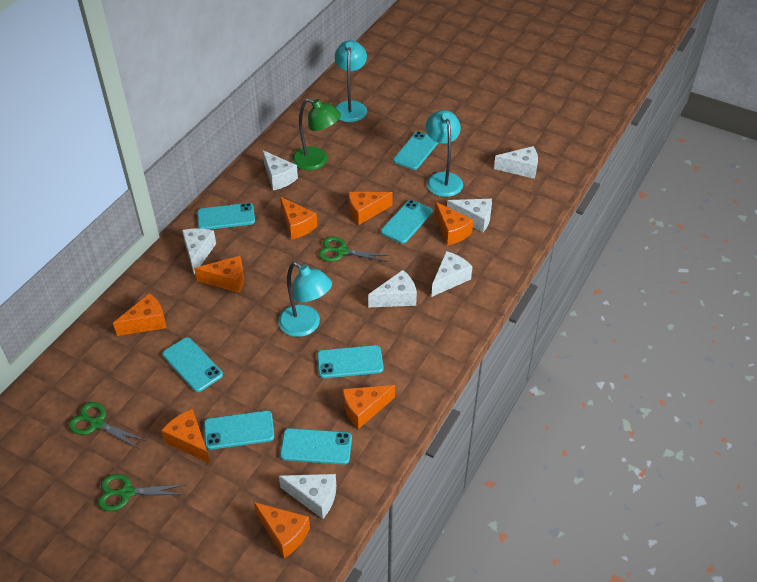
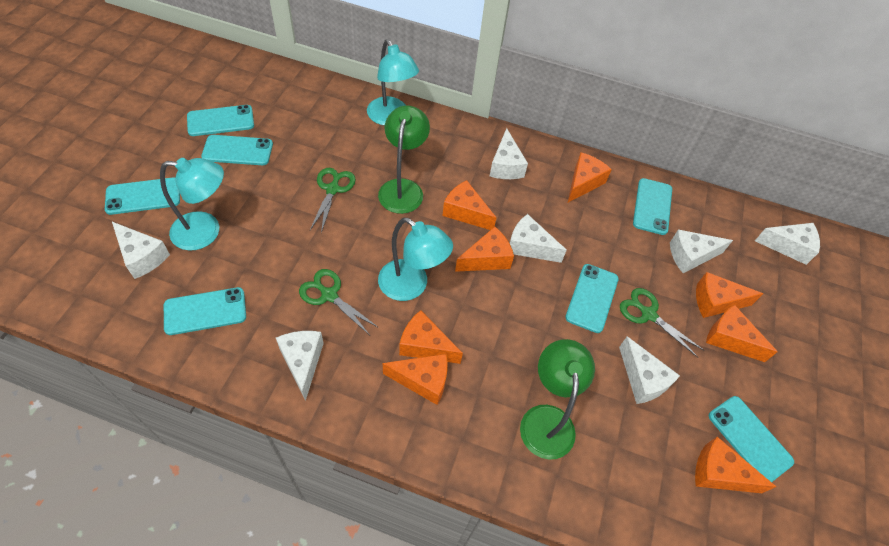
green lamp: 1 -> 2

